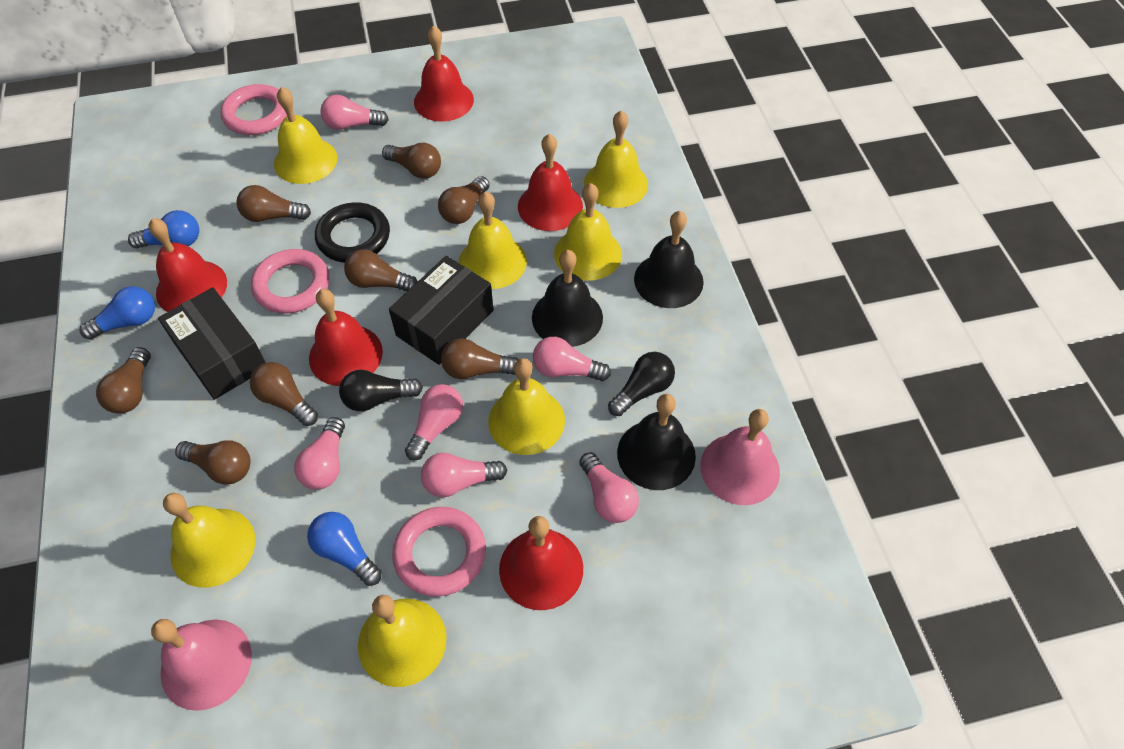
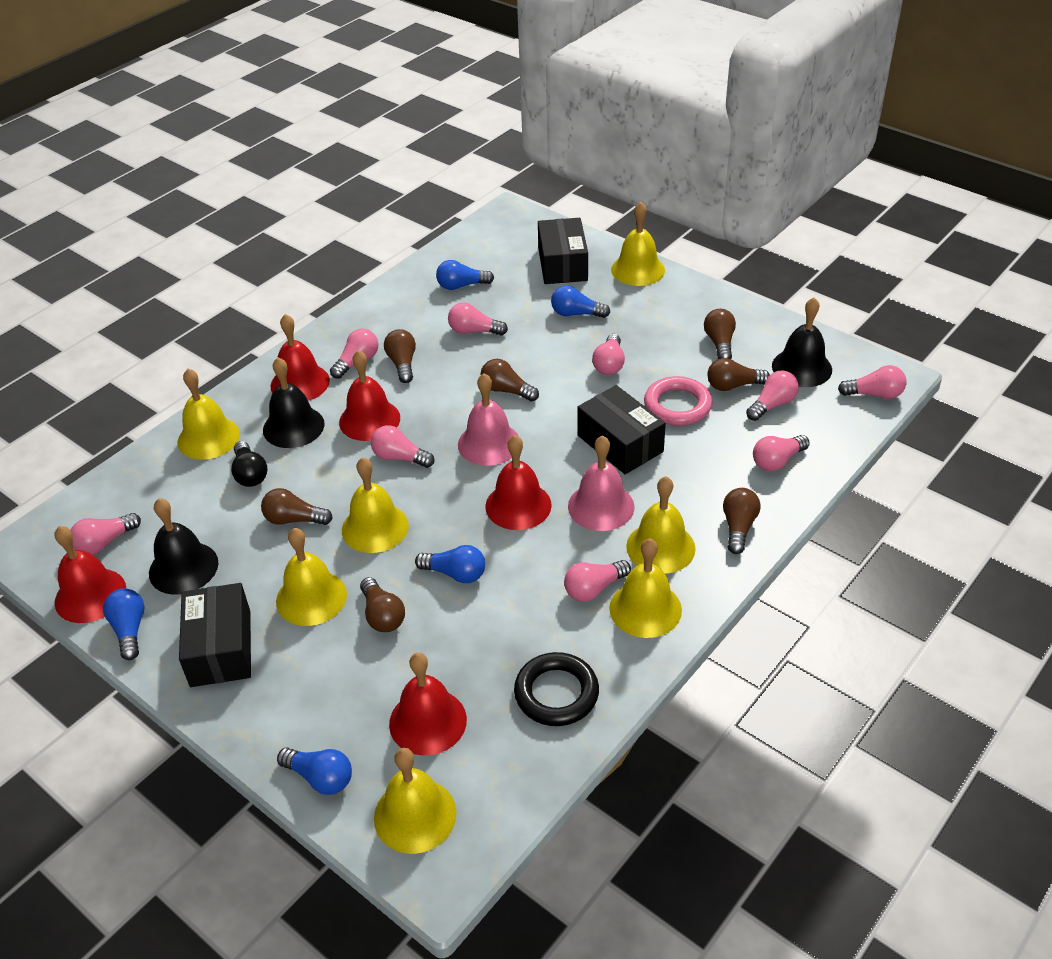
black box: 2 -> 3
black light bulb: 2 -> 1
blue light bulb: 3 -> 5
brown light bulb: 8 -> 7
pink light bulb: 6 -> 9
pink ring: 3 -> 1

